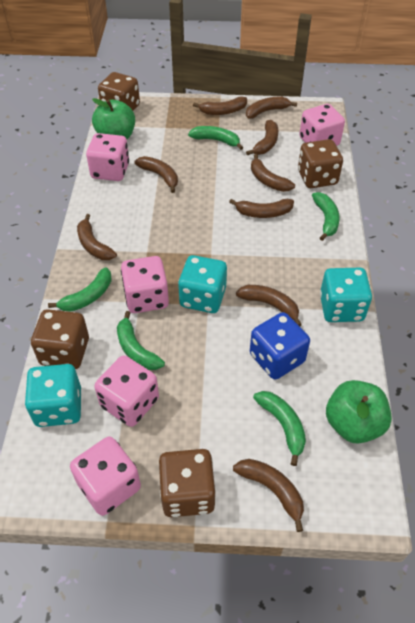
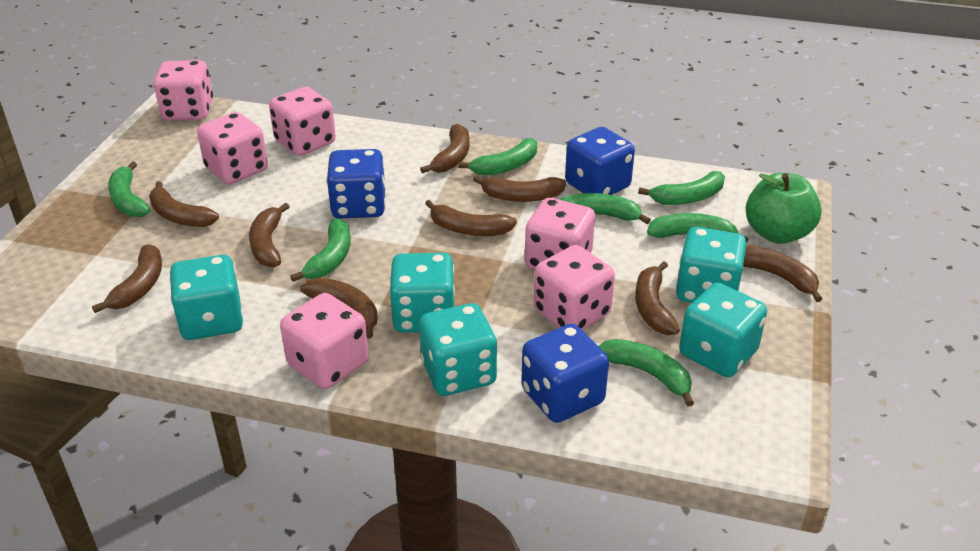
blue dice: 1 -> 3
brown dice: 4 -> 0
green apple: 2 -> 1
green banana: 5 -> 7
pink dice: 5 -> 6
turquoise dice: 3 -> 5

